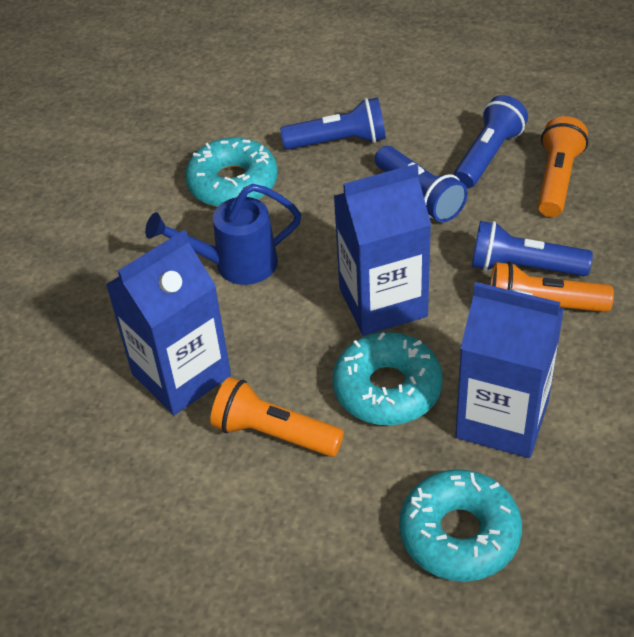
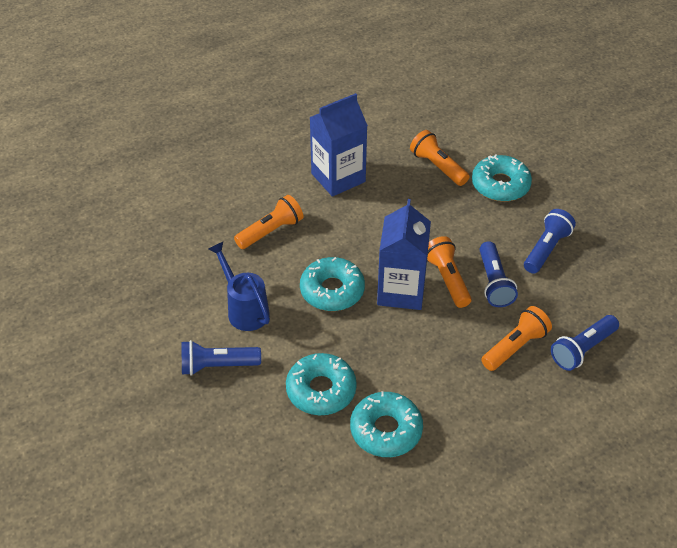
blue carton: 3 -> 2
orange flashlight: 3 -> 4
turquoise donut: 3 -> 4

